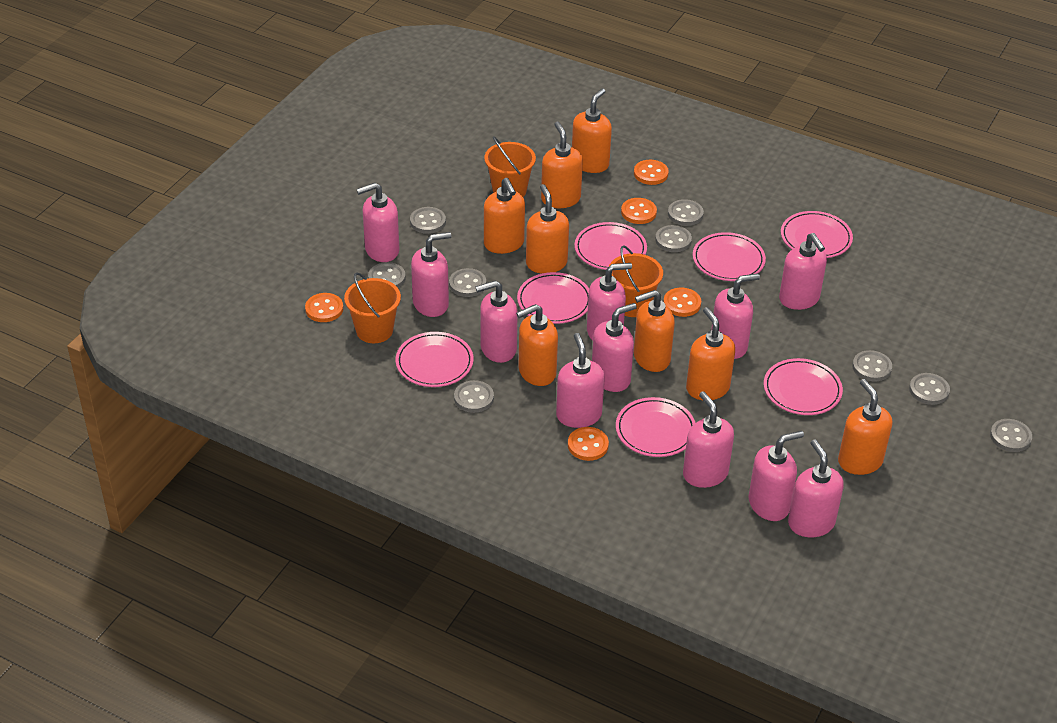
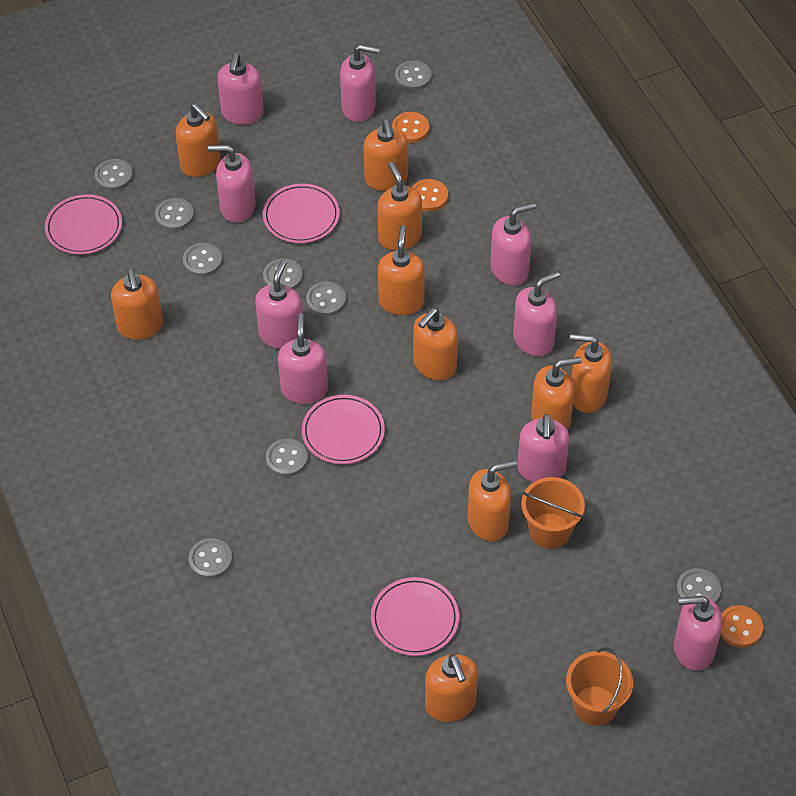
orange bucket: 3 -> 2
orange button: 5 -> 3
orange soap dispenser: 8 -> 10
pink plate: 7 -> 4
pink soap dispenser: 11 -> 9

